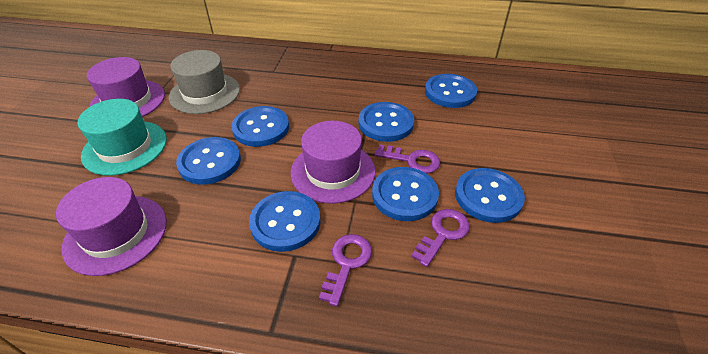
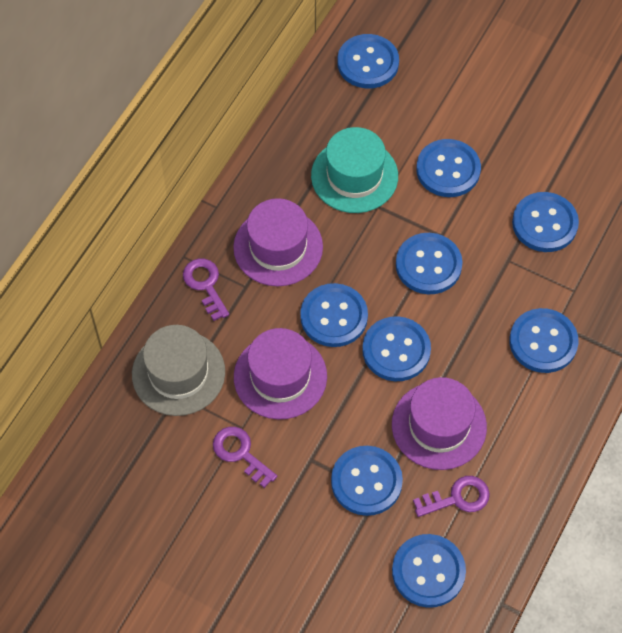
blue button: 7 -> 9

